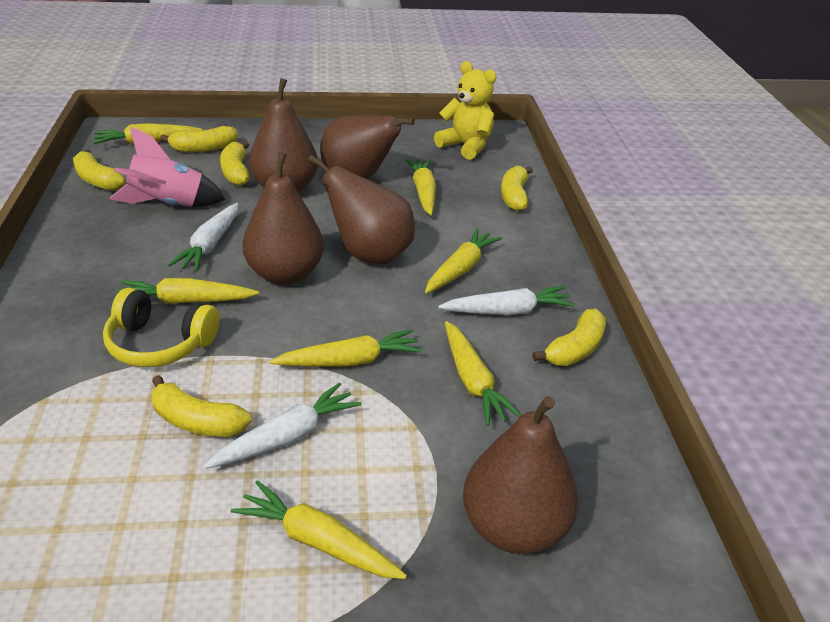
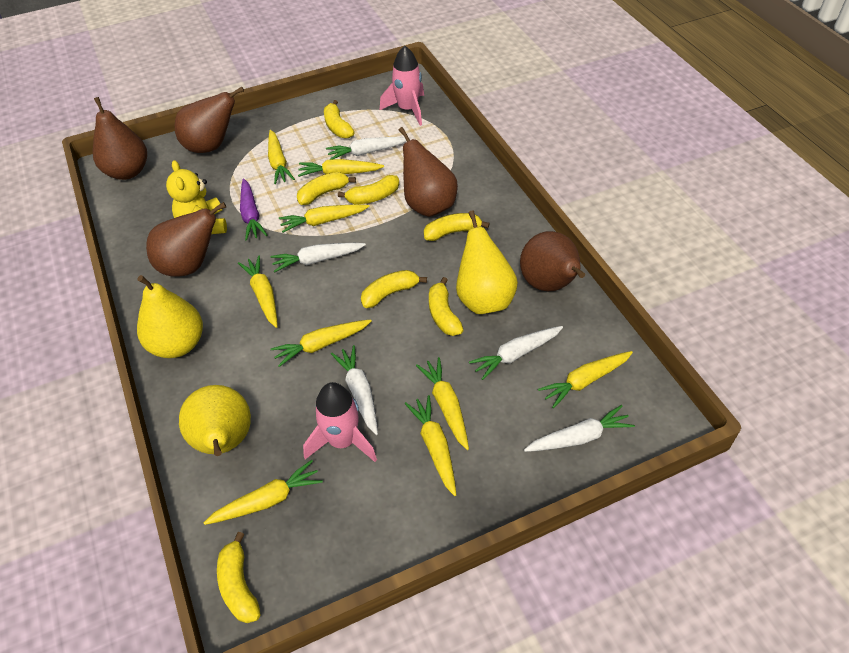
pink rocket: 1 -> 2
purple carrot: 0 -> 1
white carrot: 3 -> 5
yellow banana: 6 -> 7
yellow carrot: 7 -> 9
yellow headphones: 1 -> 0
yellow pear: 0 -> 3

